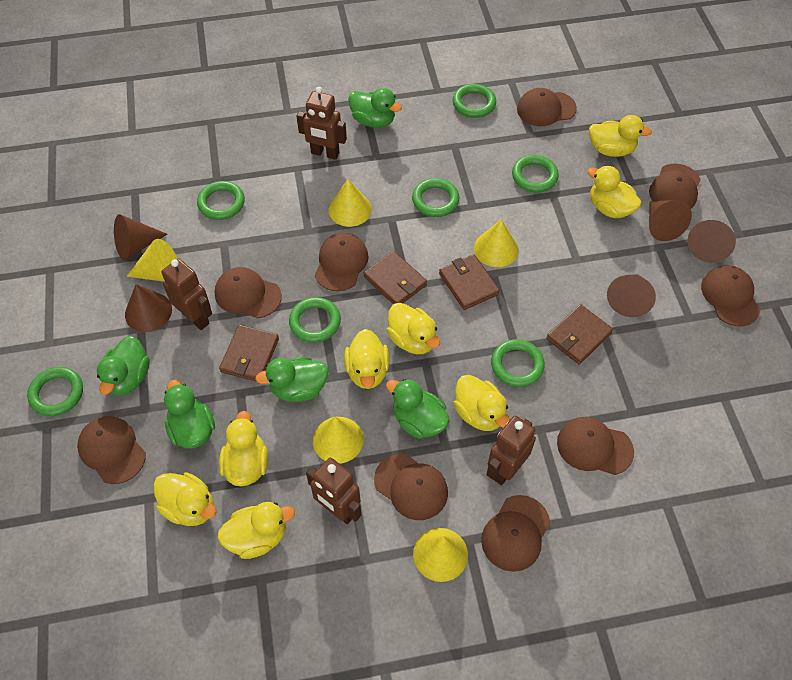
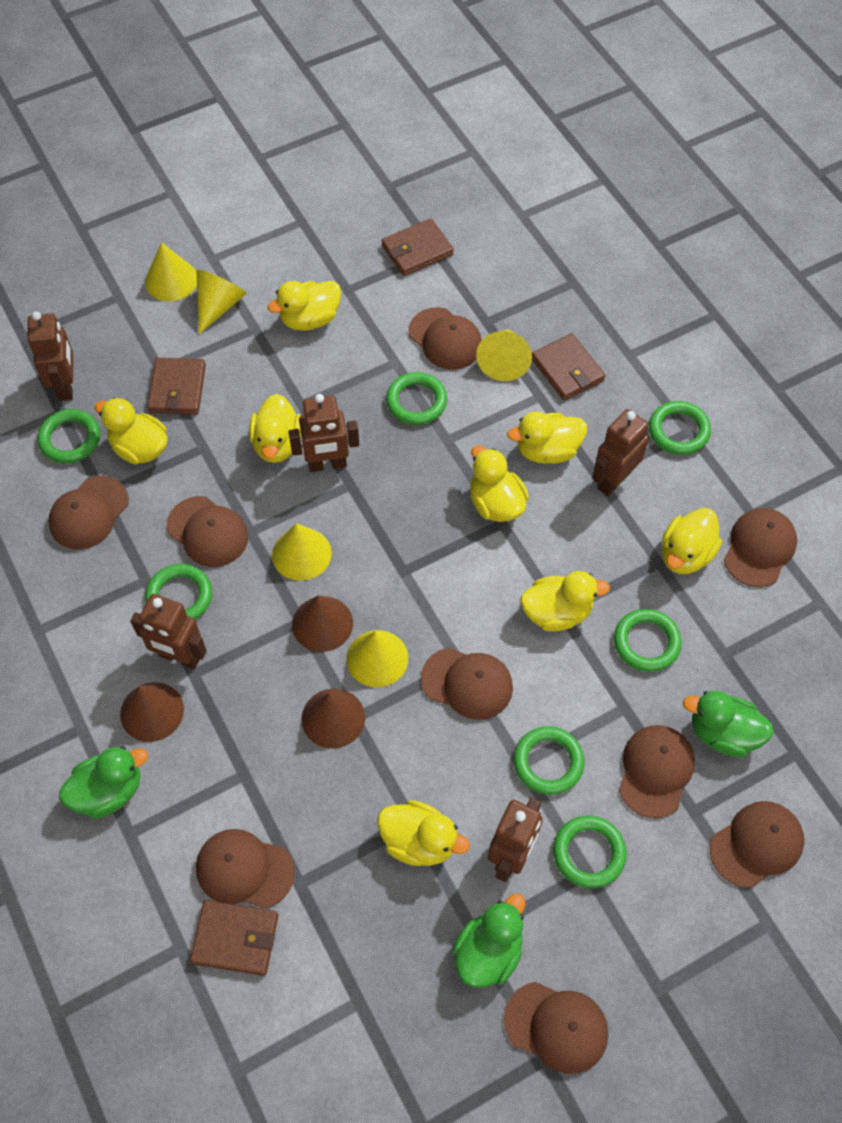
brown cone: 5 -> 3
brown robot: 4 -> 5
green duck: 5 -> 3

